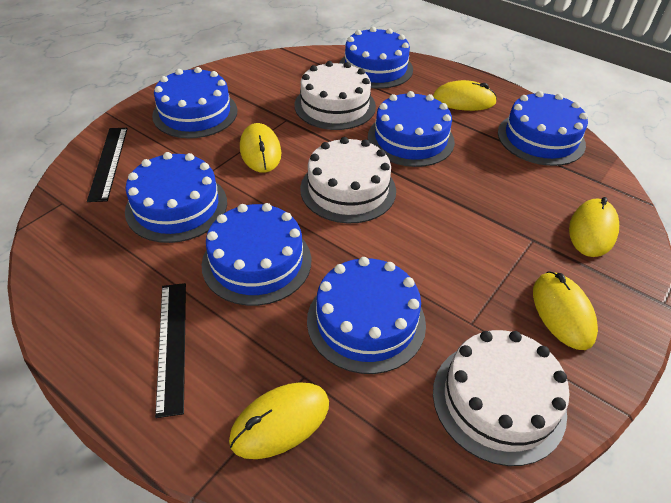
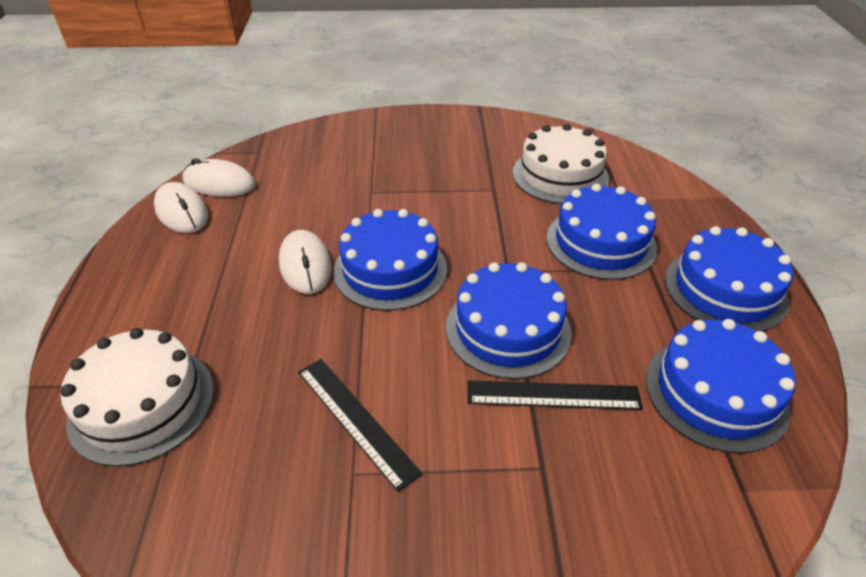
blue cake: 7 -> 5
white cake: 3 -> 2
white mouse: 0 -> 3
yellow mouse: 5 -> 0

